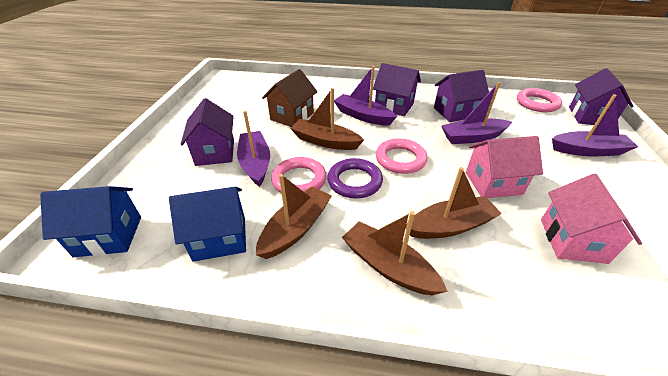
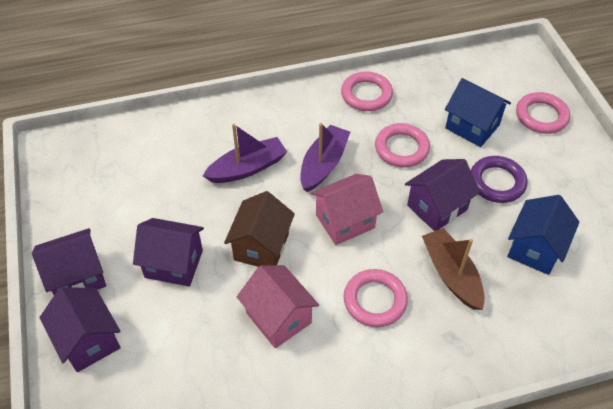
brown boat: 4 -> 1
pink ring: 3 -> 4
purple boat: 4 -> 2

